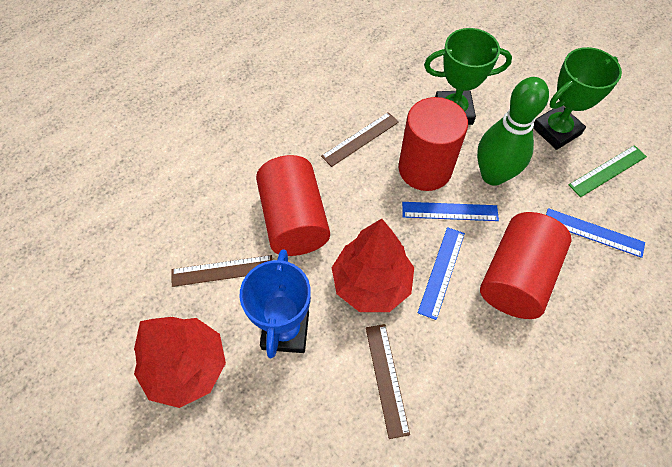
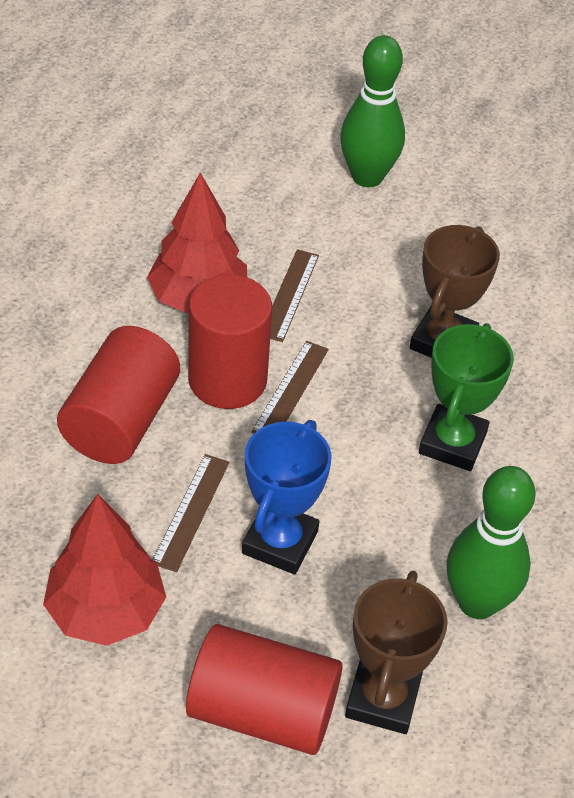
blue ruler: 3 -> 0
brown trophy: 0 -> 2
green bowling pin: 1 -> 2
green ruler: 1 -> 0
green trophy: 2 -> 1

